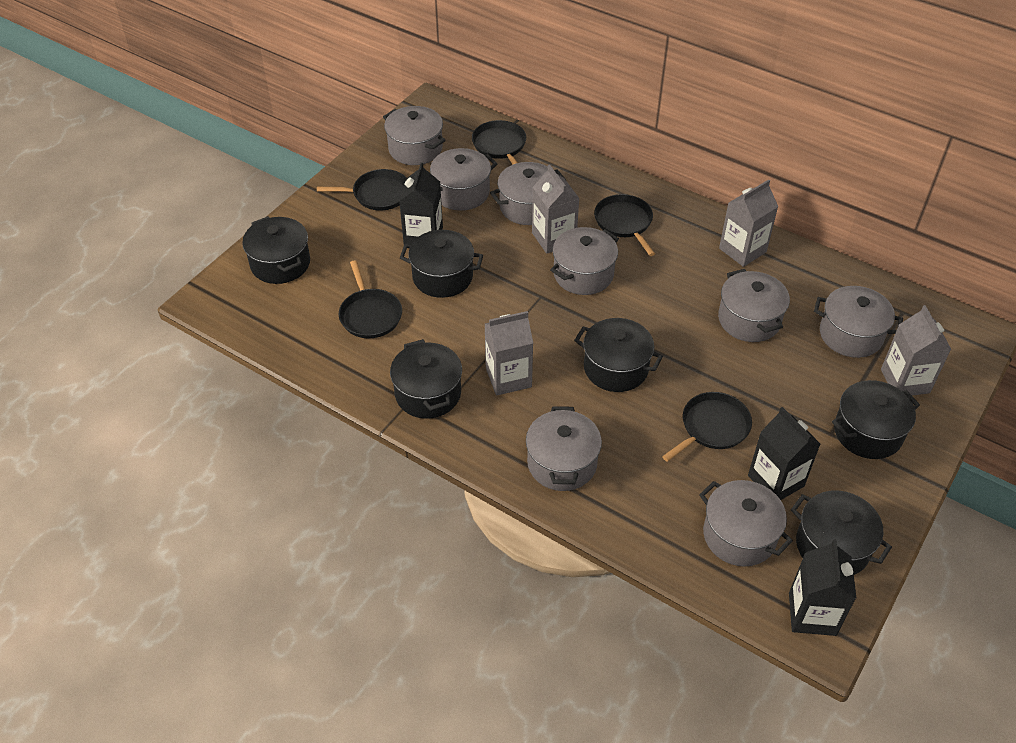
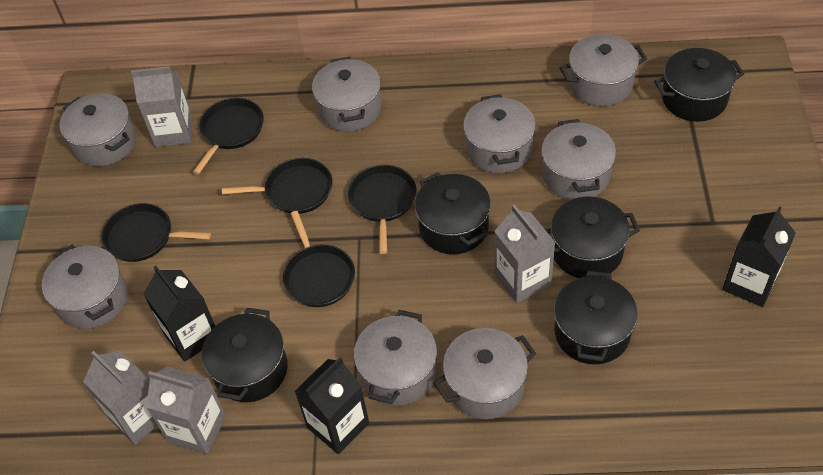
black pot: 6 -> 5

